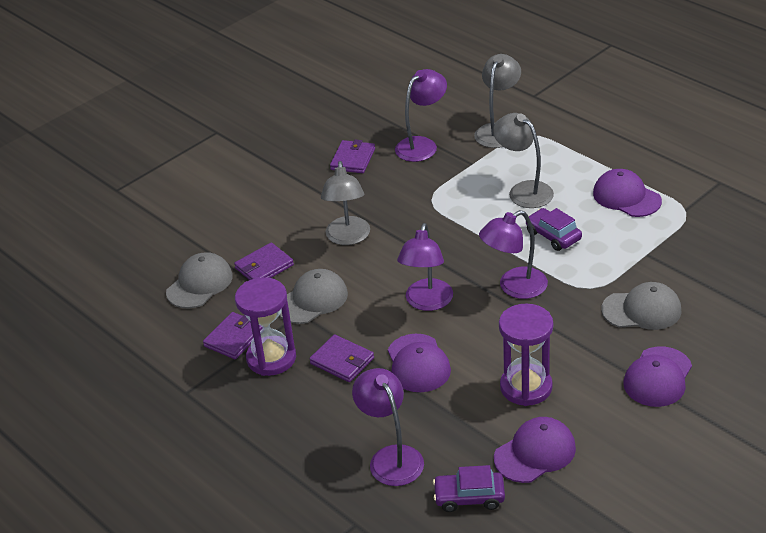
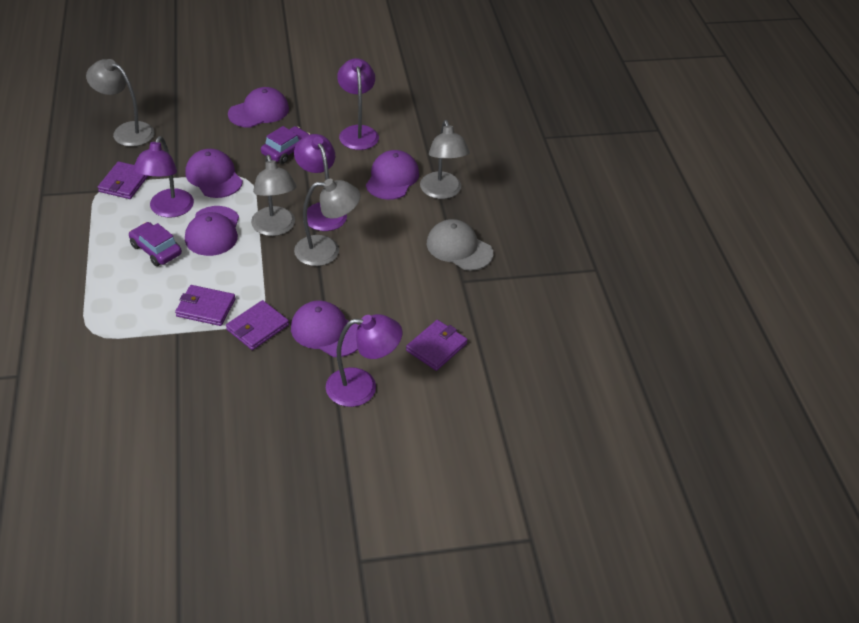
grey cap: 3 -> 1
grey lamp: 3 -> 4
purple cap: 4 -> 5
purple hourglass: 2 -> 0

